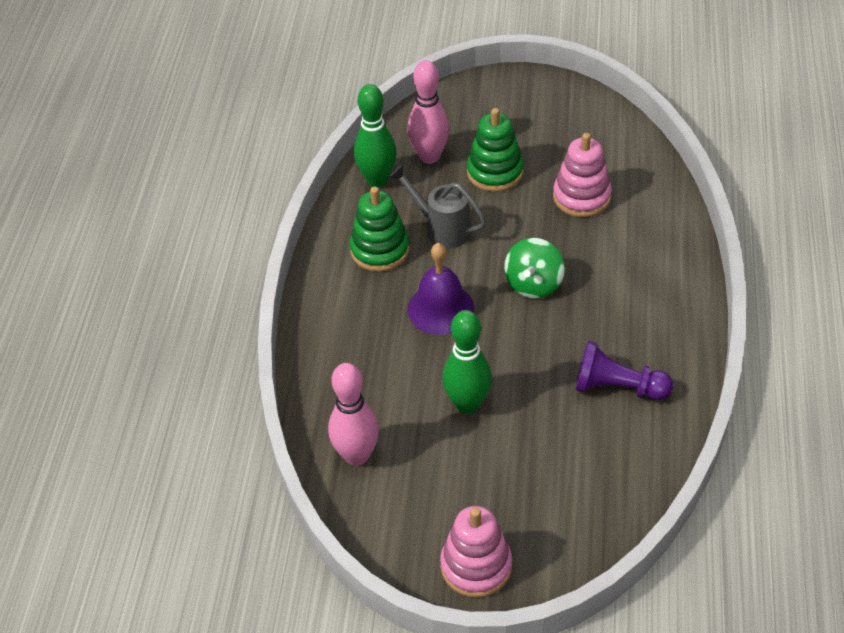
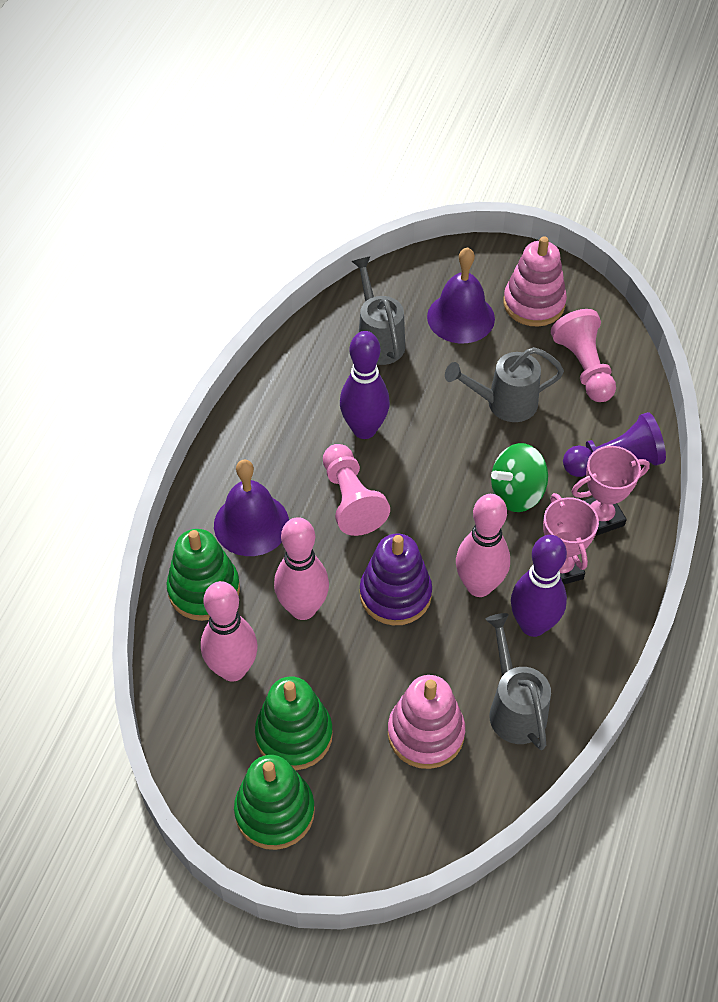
green bowling pin: 2 -> 0
green stacking toy: 2 -> 3
grey watering can: 1 -> 3
pink bowling pin: 2 -> 3
pink pawn: 0 -> 2
pink trophy: 0 -> 2
purple bell: 1 -> 2
purple bowling pin: 0 -> 2
purple stacking toy: 0 -> 1

